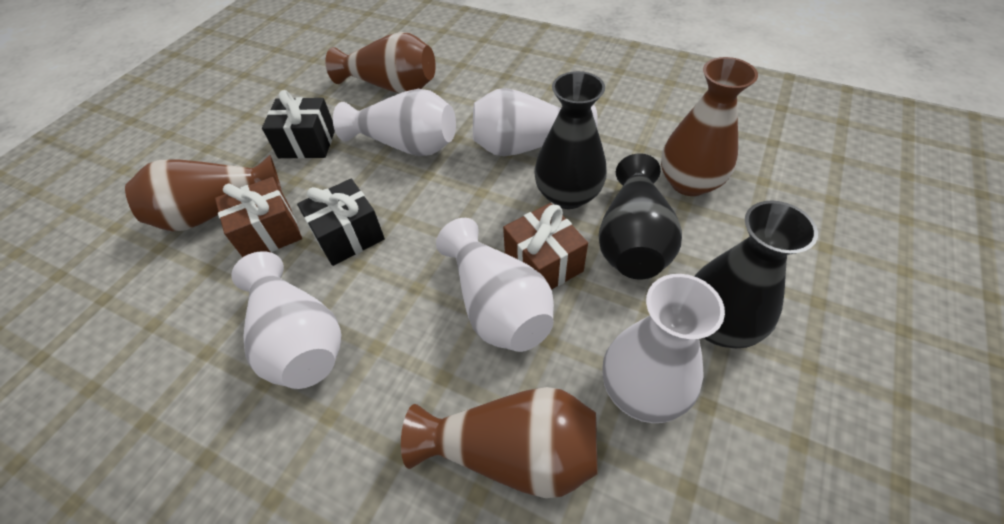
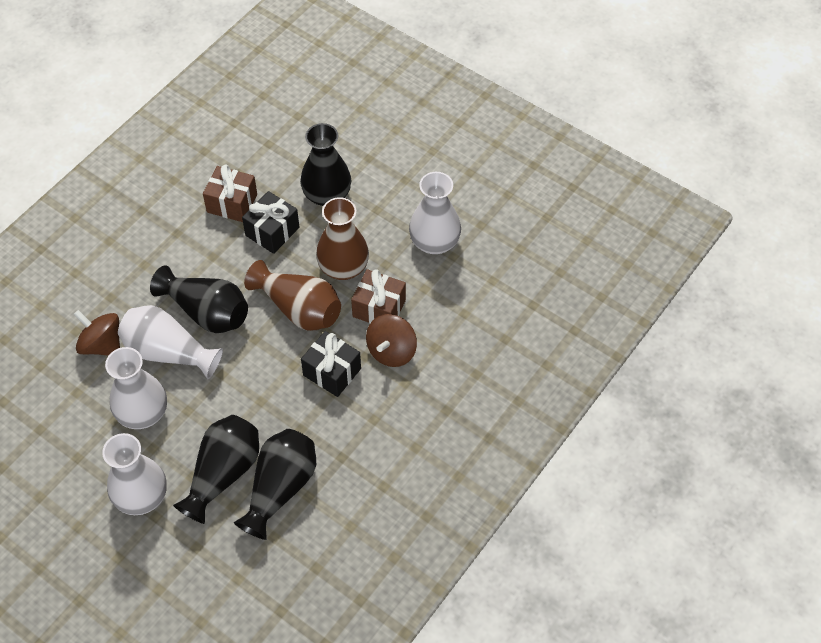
black vase: 3 -> 4
brown spinning top: 0 -> 2
brown vase: 4 -> 2
white vase: 5 -> 4

